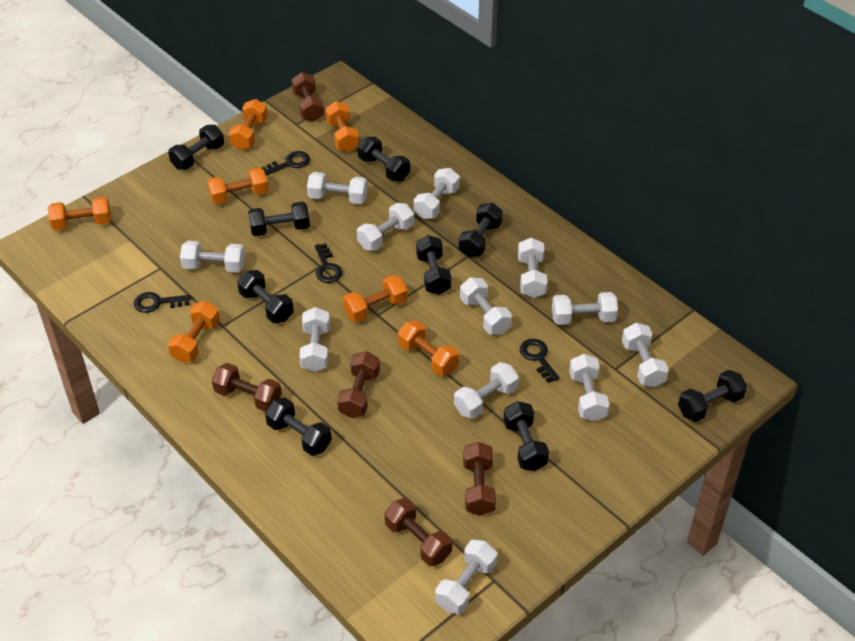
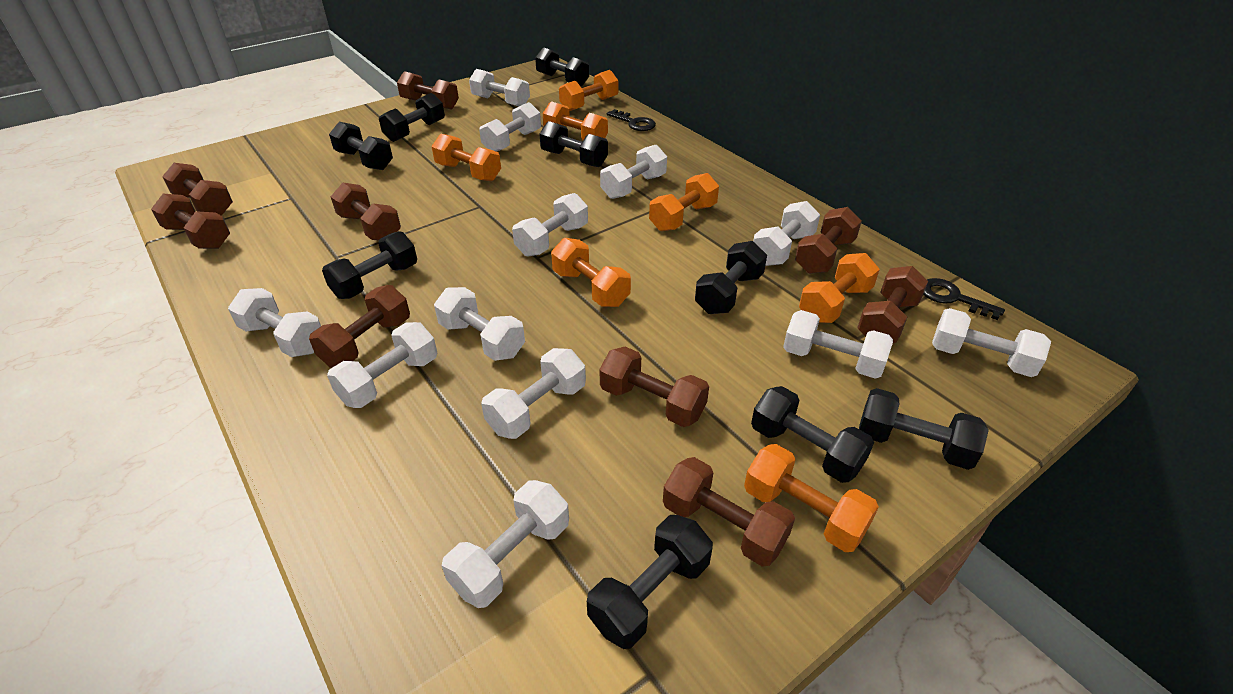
black key: 4 -> 2
brown dumbbell: 5 -> 9

